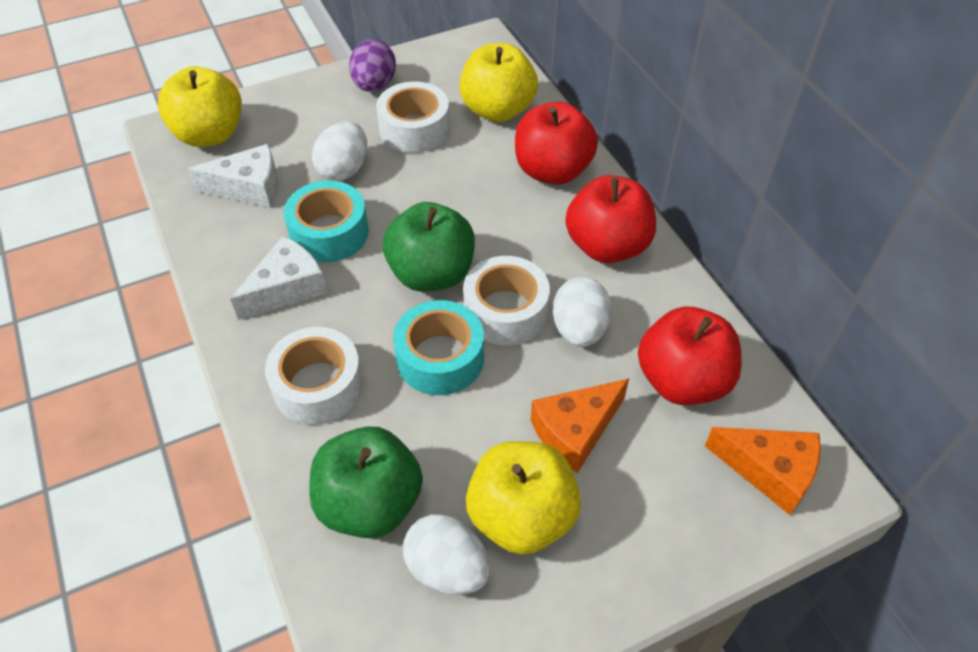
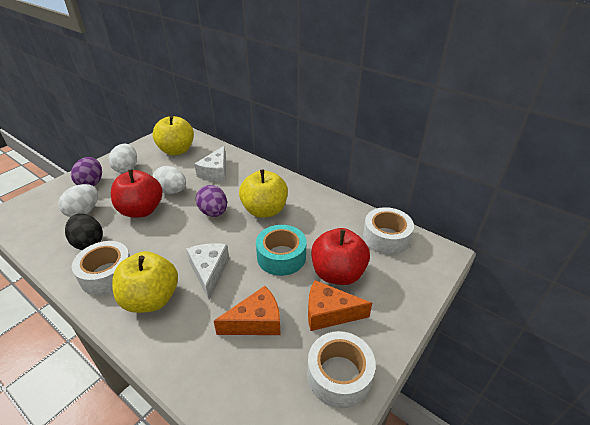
black egg: 0 -> 1
green apple: 2 -> 0
purple egg: 1 -> 2
red apple: 3 -> 2
turquoise tape: 2 -> 1

